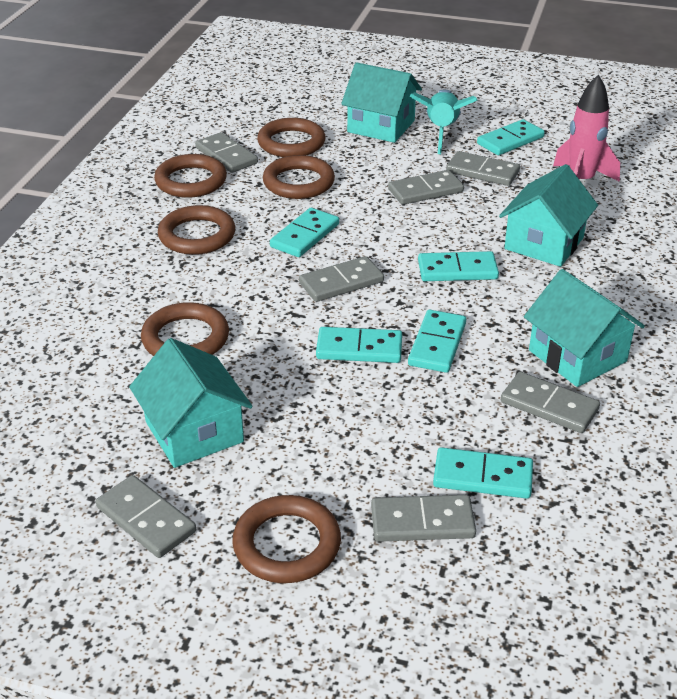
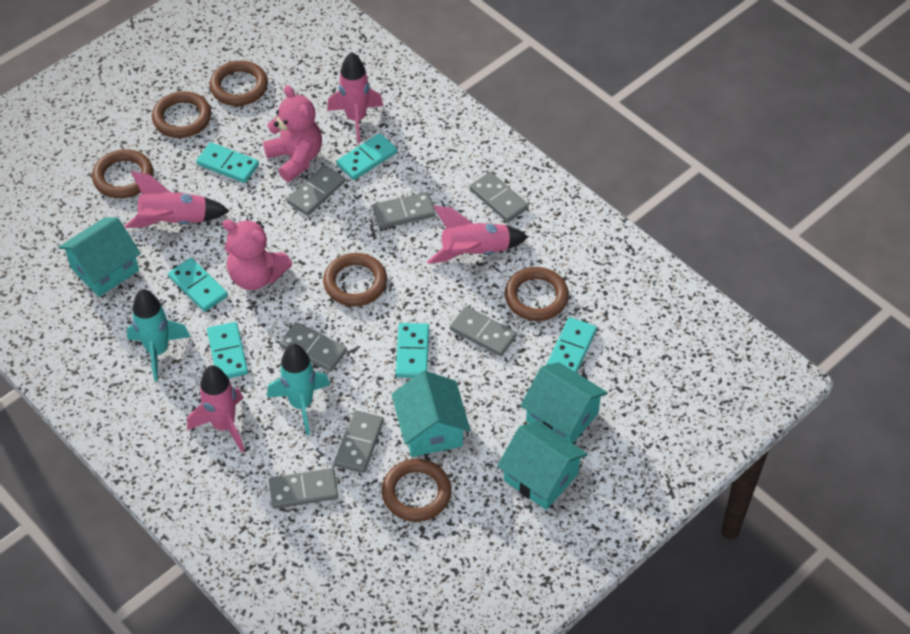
pink rocket: 1 -> 4
pink teddy bear: 0 -> 2
turquoise rocket: 1 -> 2

